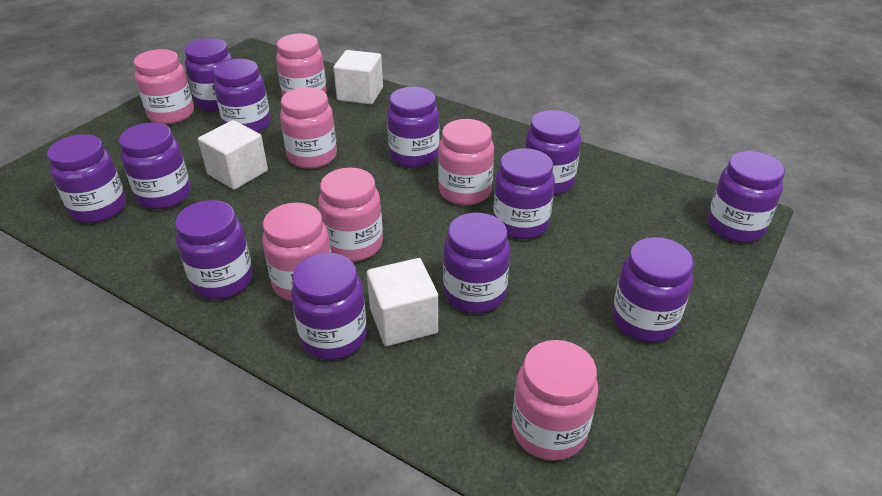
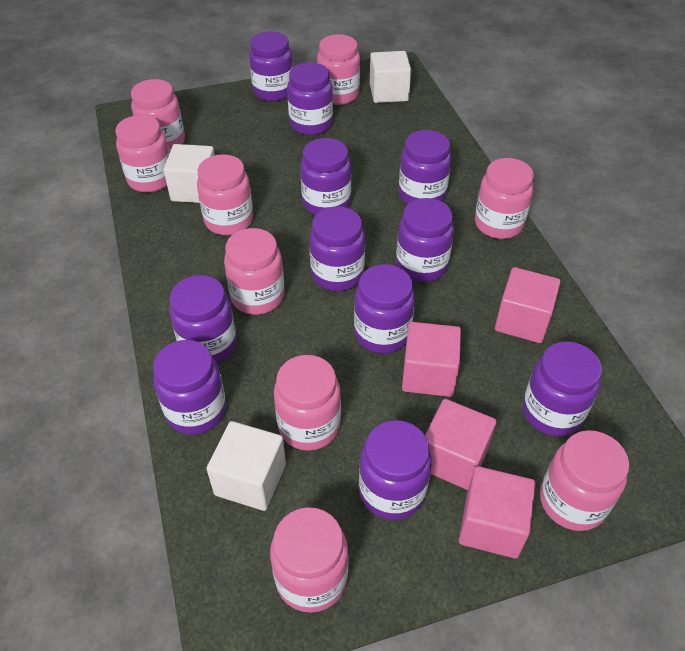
pink cube: 0 -> 4
pink jar: 7 -> 9
purple jar: 12 -> 11

